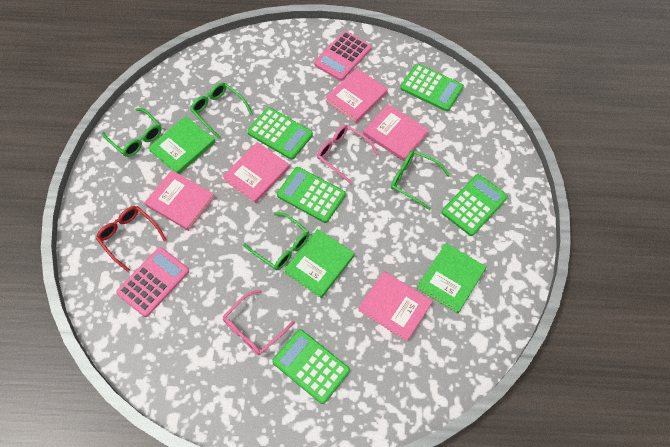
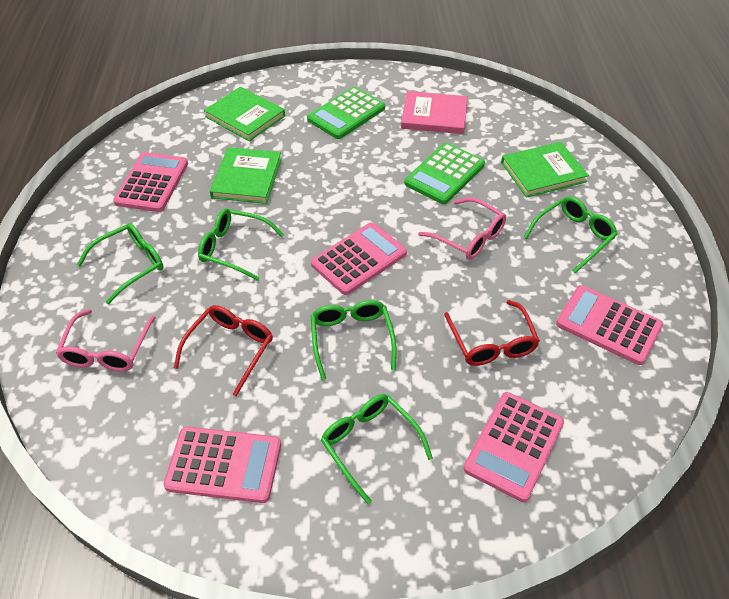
green calculator: 5 -> 2
green glasses: 4 -> 5
pink book: 5 -> 1
pink calculator: 2 -> 5
red glasses: 1 -> 2

